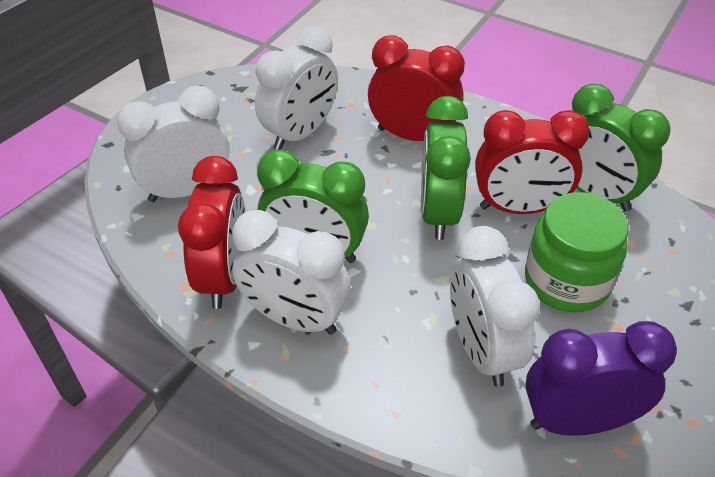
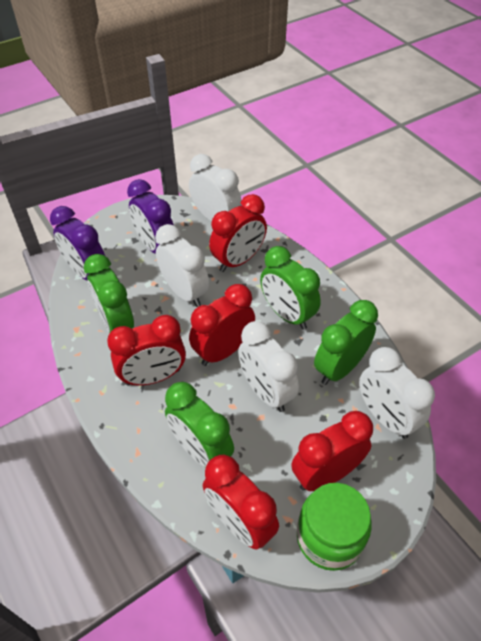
green clock: 3 -> 4
purple clock: 1 -> 2
red clock: 3 -> 5

